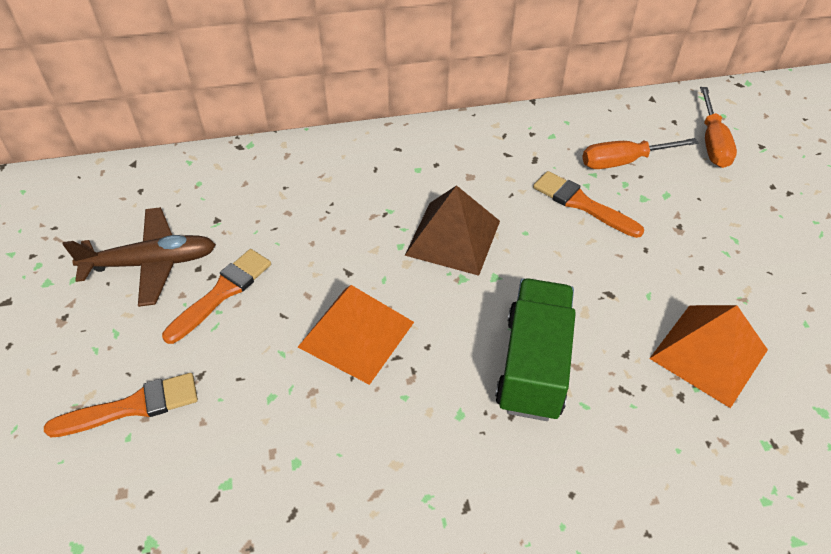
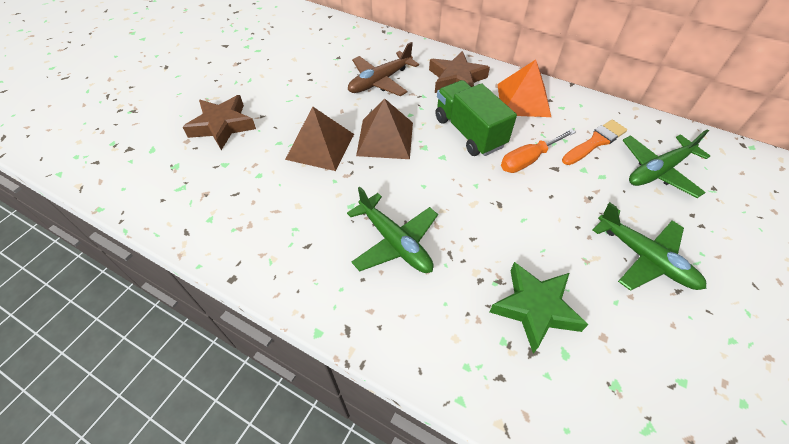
brown pyramid: 1 -> 2
brown star: 0 -> 2
green plane: 0 -> 3
green star: 0 -> 1
orange brush: 3 -> 1
orange pyramid: 2 -> 1
orange screwdriver: 2 -> 1

